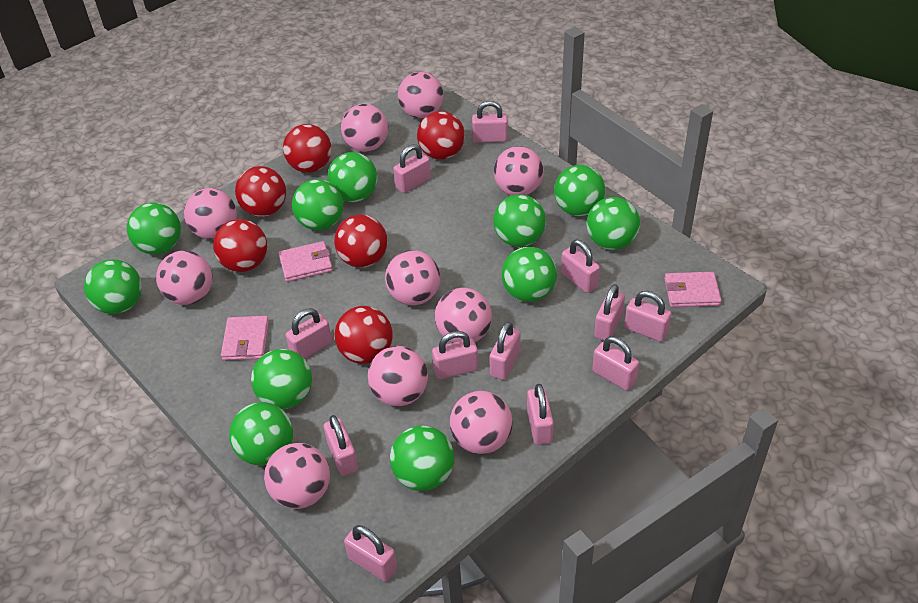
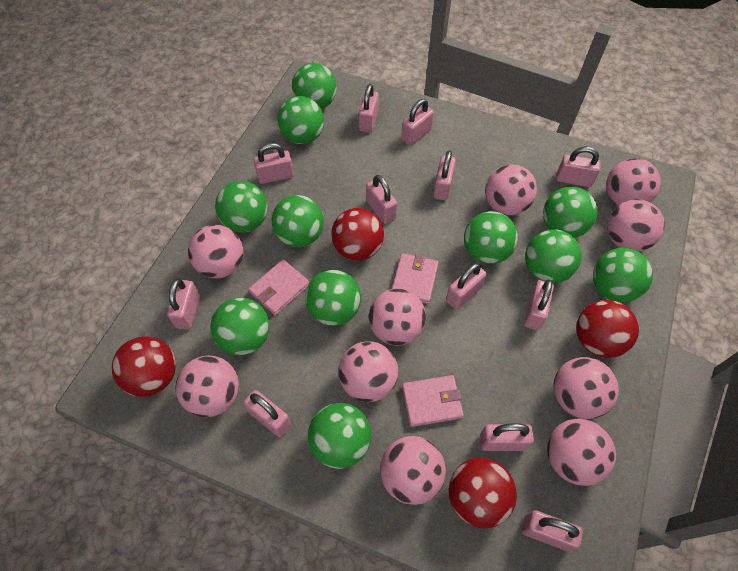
red ball: 6 -> 4

